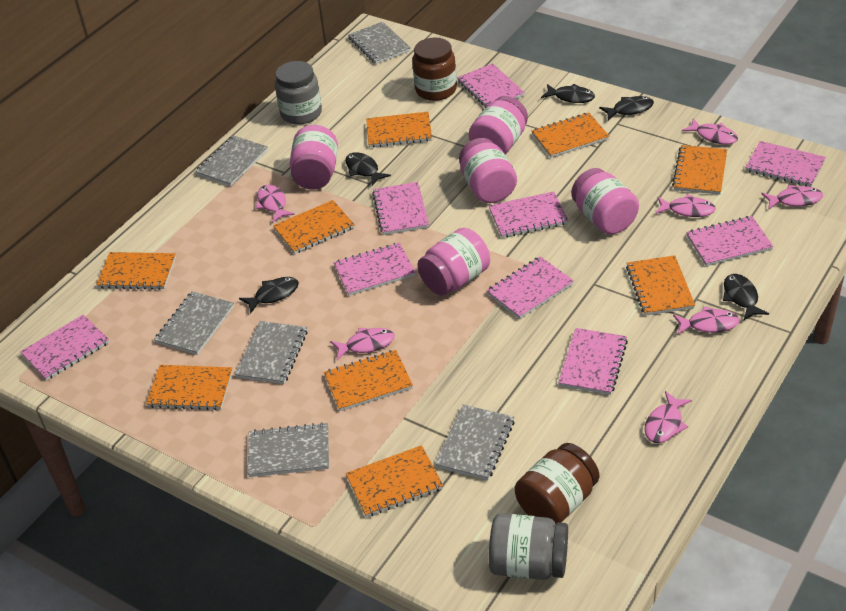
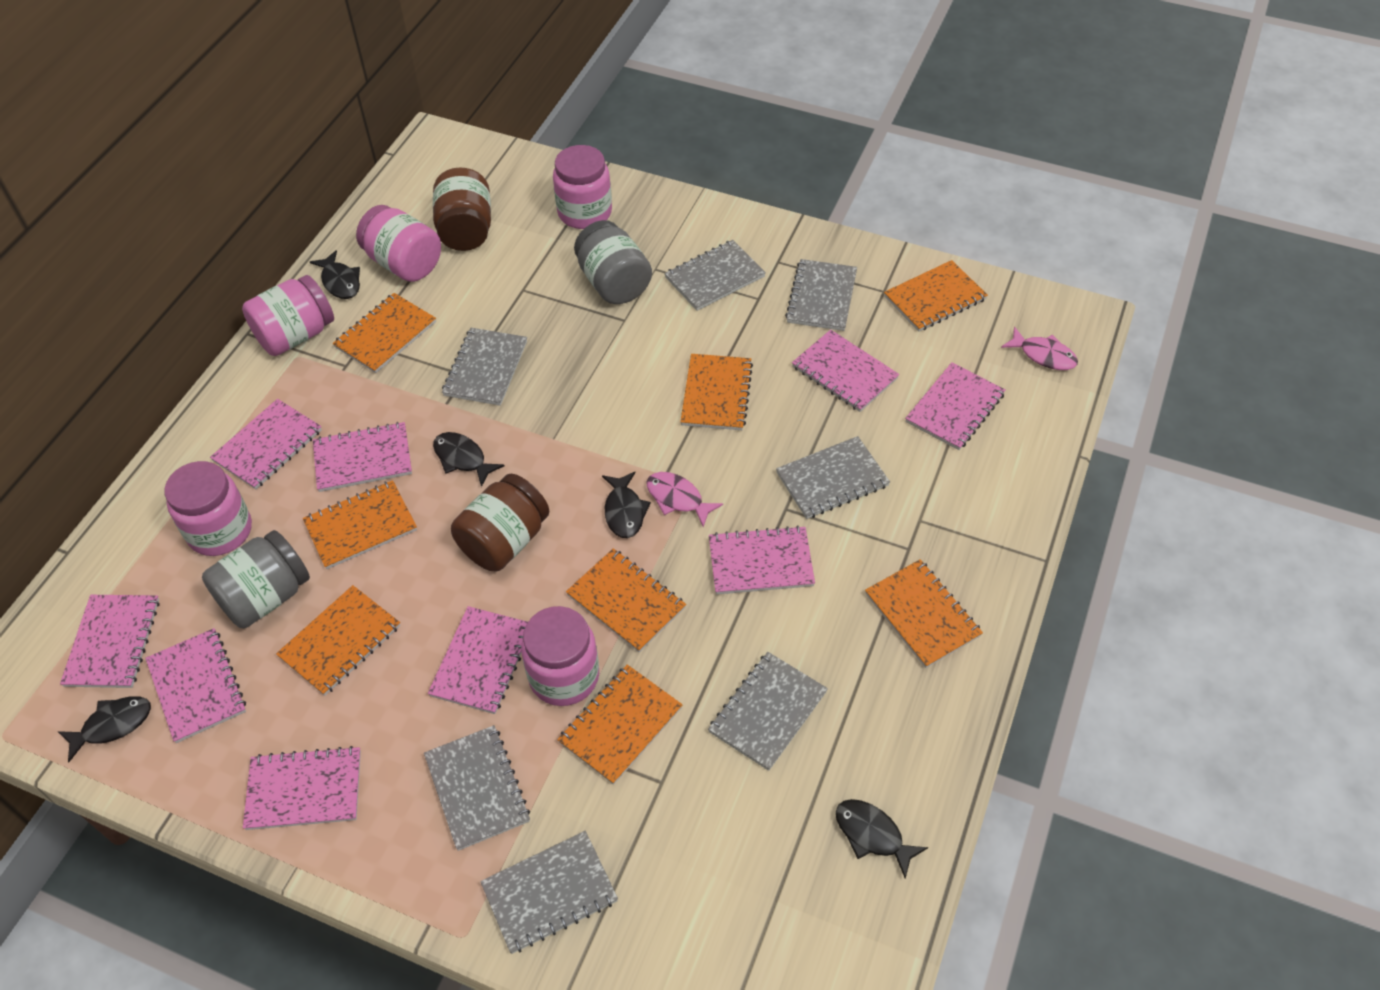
grey notebook: 6 -> 7
orange notebook: 9 -> 8
pink fish: 7 -> 2

